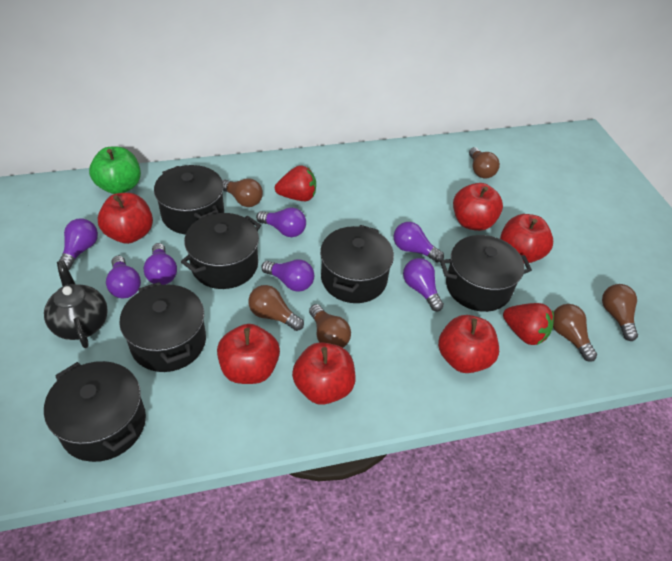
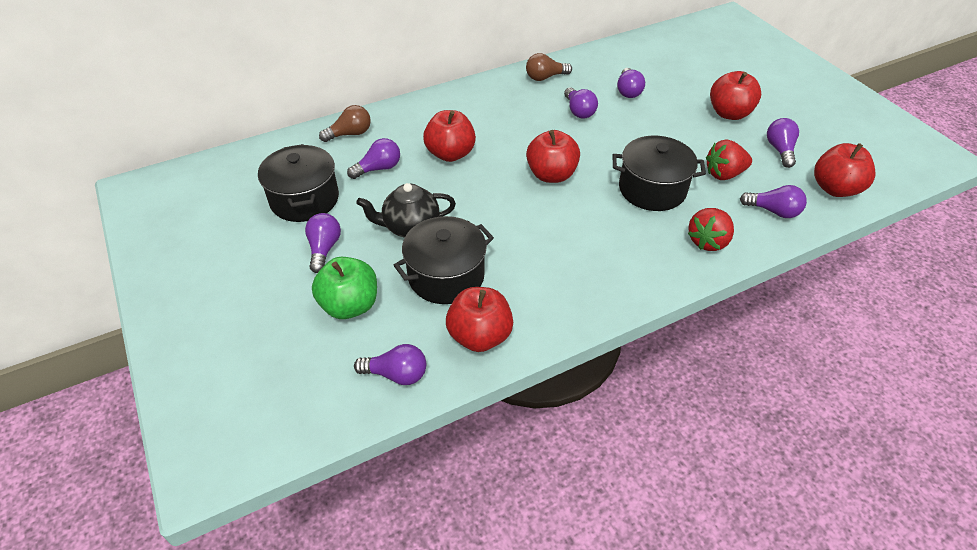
black pot: 6 -> 3
brown light bulb: 6 -> 2
red apple: 6 -> 5

